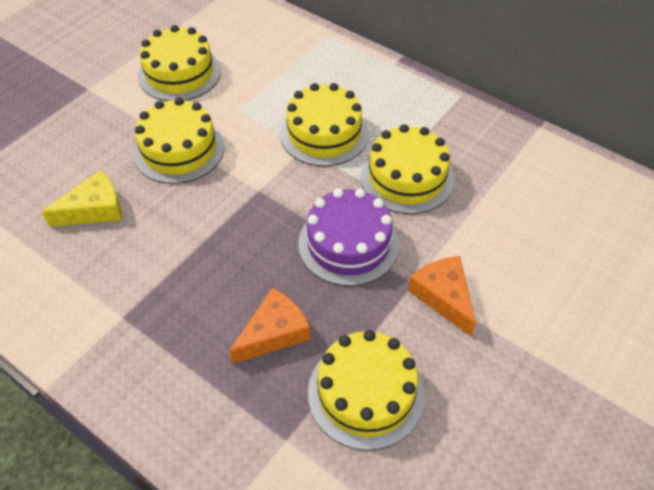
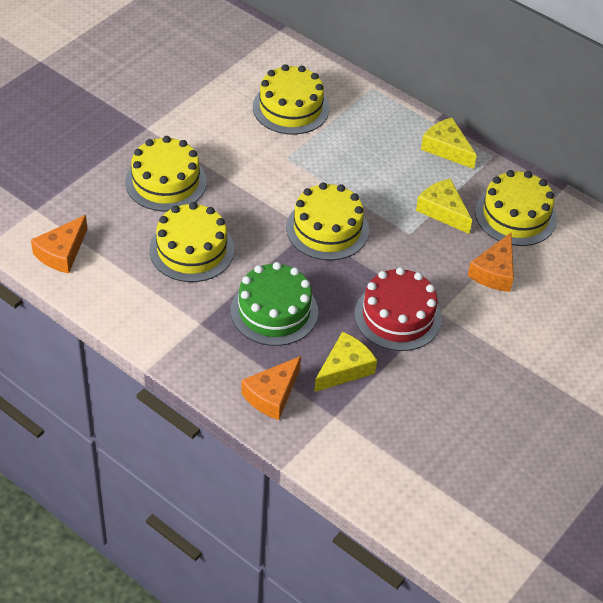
green cake: 0 -> 1
orange cheese: 2 -> 3
purple cake: 1 -> 0
red cake: 0 -> 1
yellow cheese: 1 -> 3

